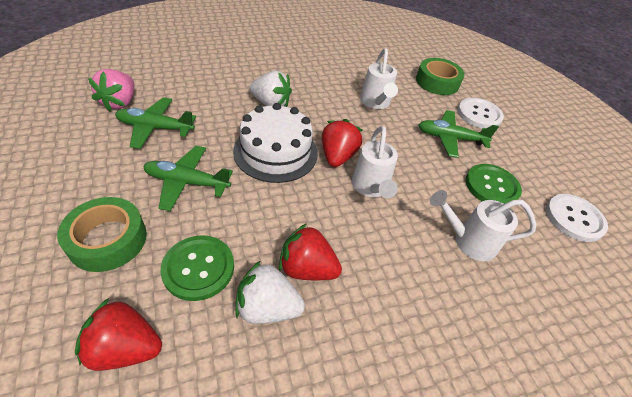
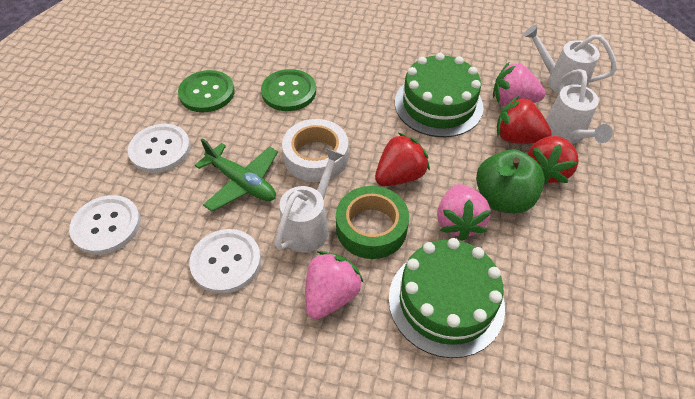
green apple: 0 -> 1
green cake: 0 -> 2
green plane: 3 -> 1
green tape: 2 -> 1
pink strawberry: 1 -> 3
white button: 2 -> 3
white cake: 1 -> 0
white strawberry: 2 -> 0
white tape: 0 -> 1

